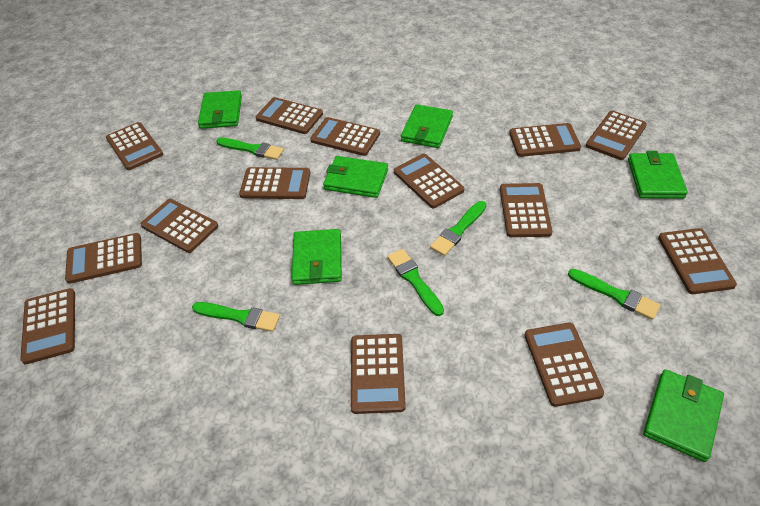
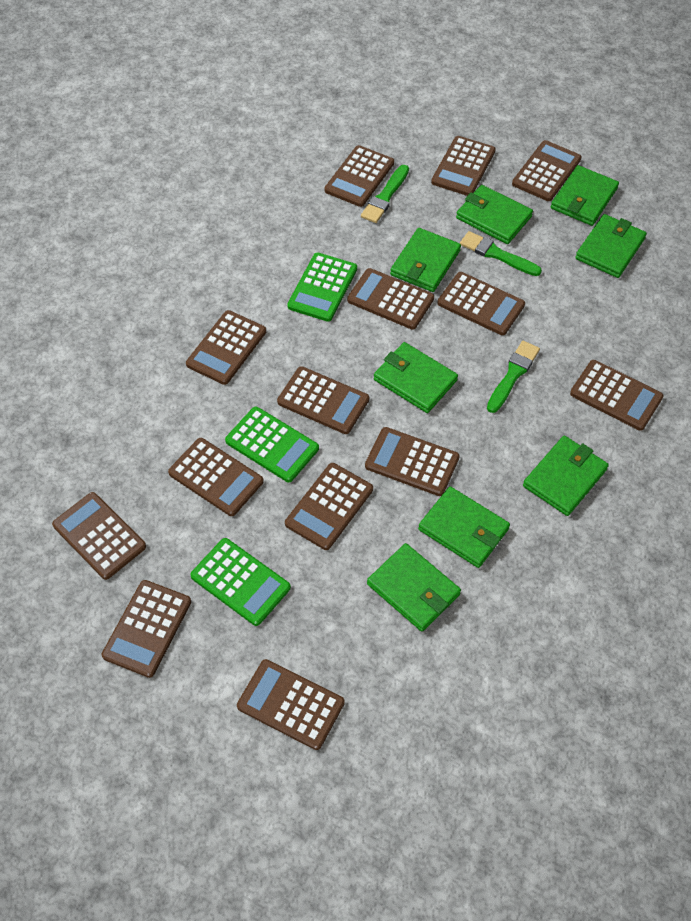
green brush: 5 -> 3
green calculator: 0 -> 3
green wallet: 6 -> 8

